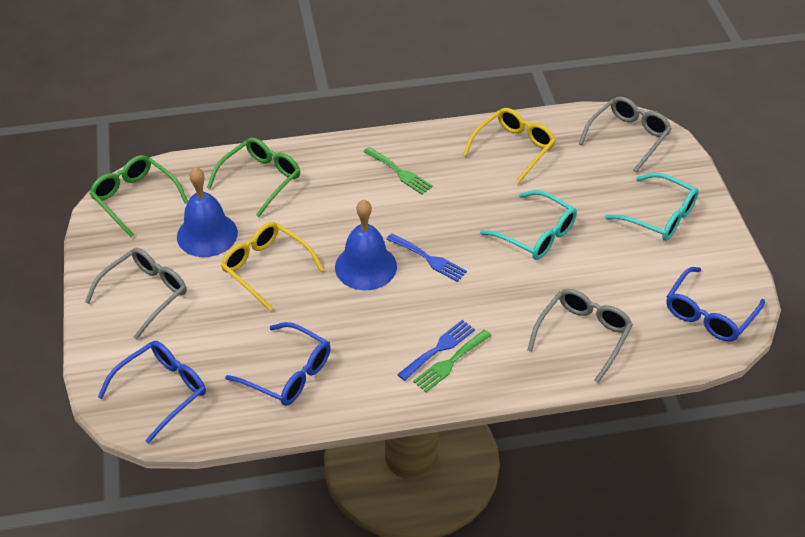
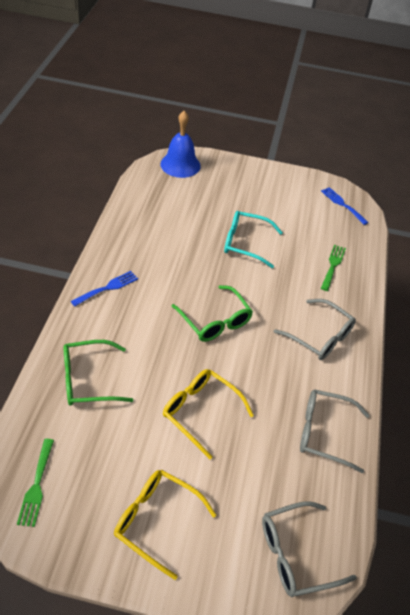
blue bell: 2 -> 1
blue glasses: 3 -> 0
turquoise glasses: 2 -> 1

